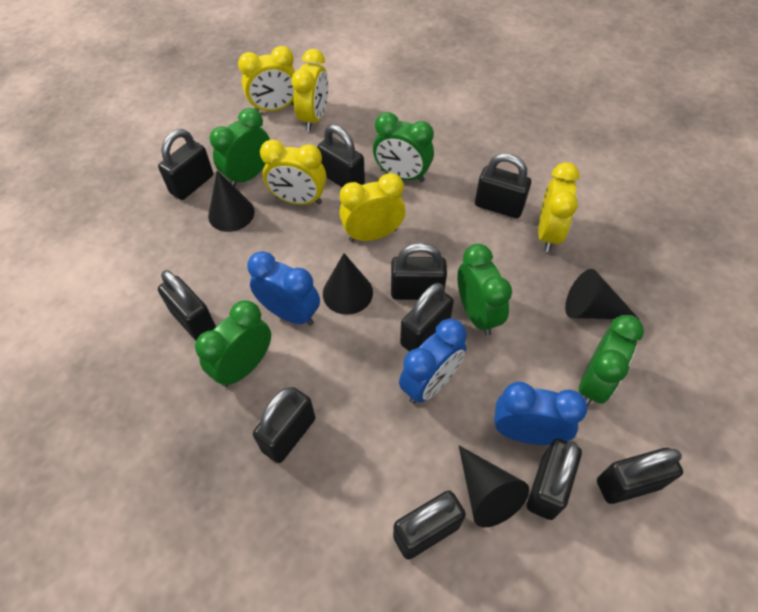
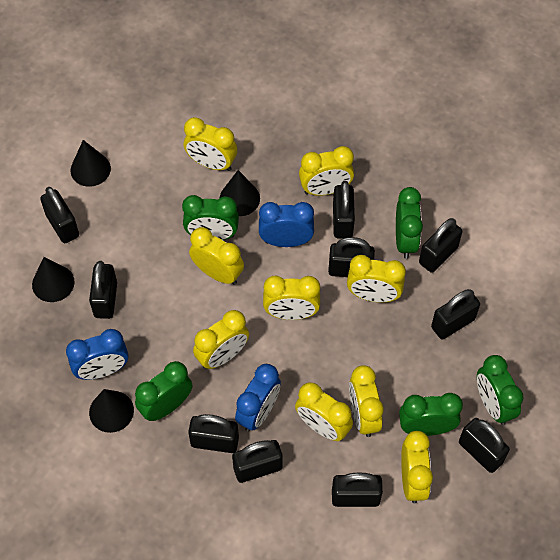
yellow clock: 5 -> 9

